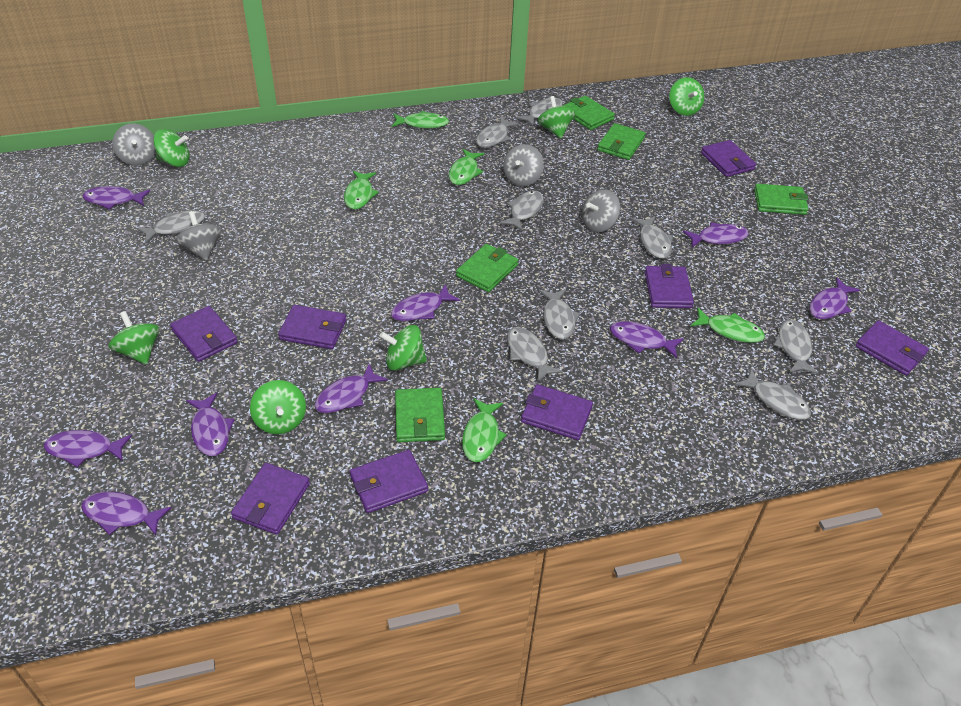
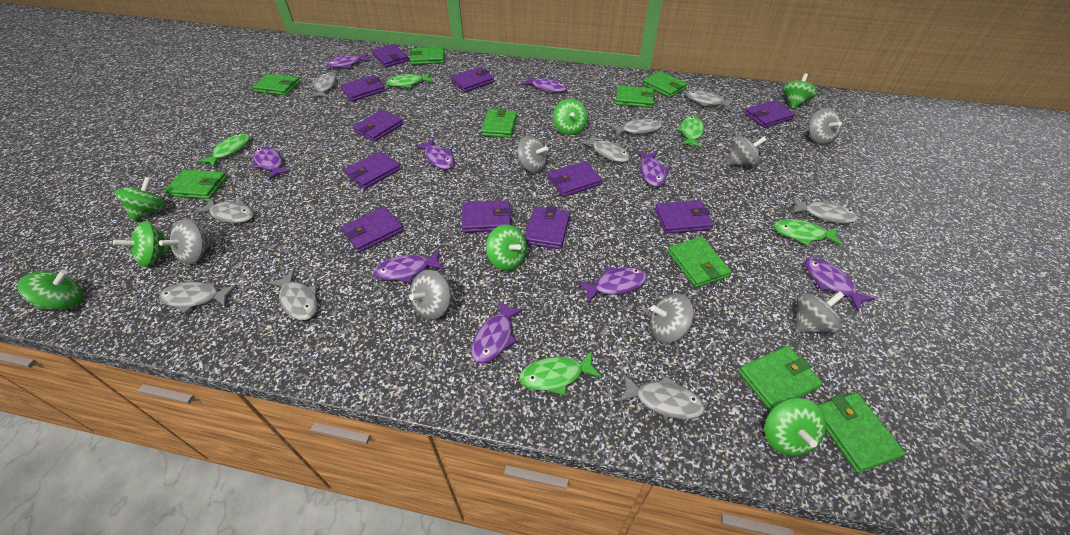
green spinning top: 6 -> 7
green wallet: 5 -> 9
grey spinning top: 4 -> 7
purple wallet: 8 -> 11

